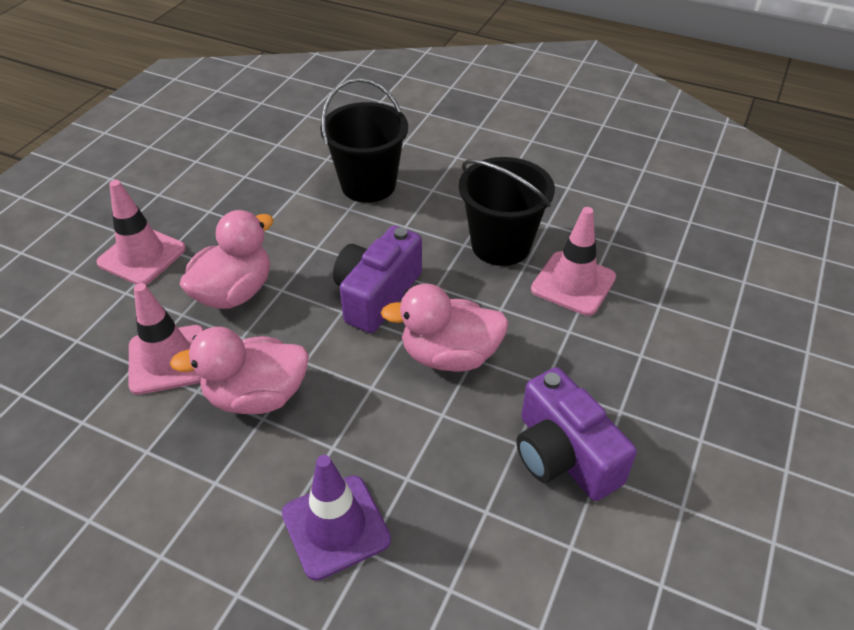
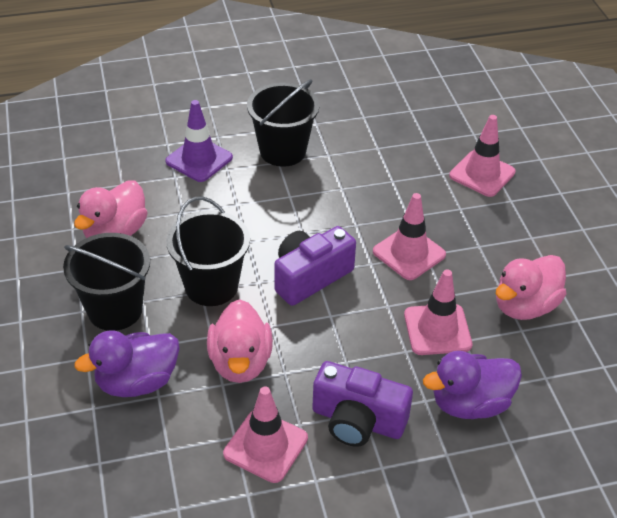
black bucket: 2 -> 3
pink traffic cone: 3 -> 4
purple duck: 0 -> 2

